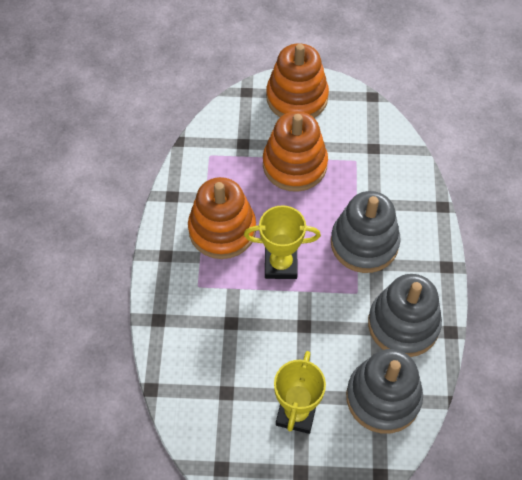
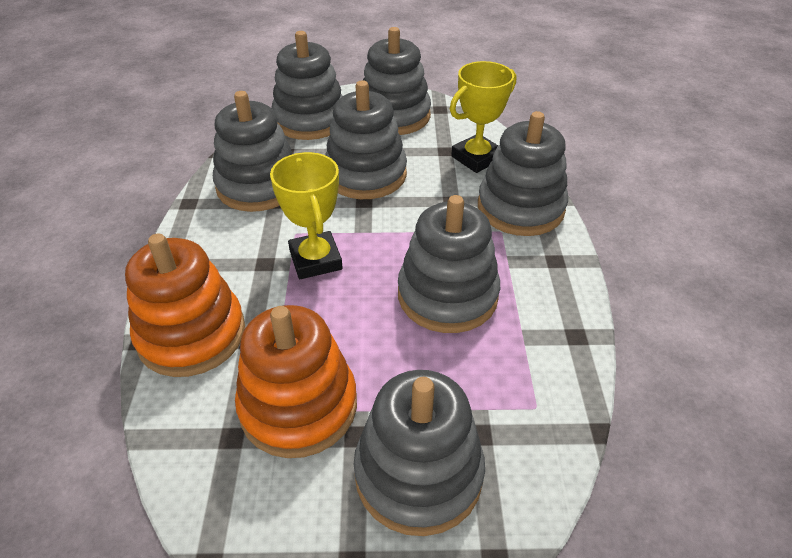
grey stacking toy: 3 -> 7
orange stacking toy: 3 -> 2

